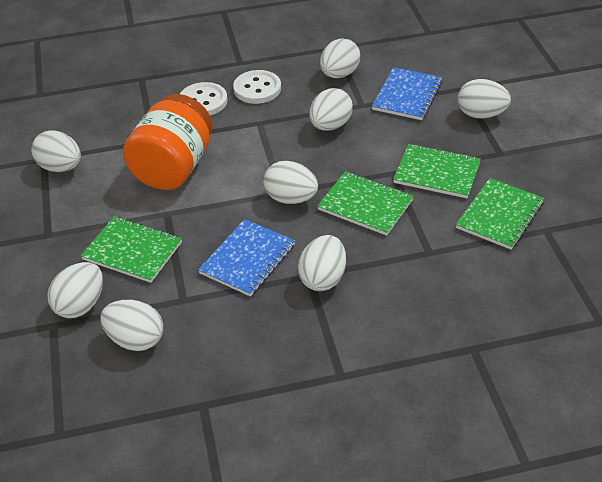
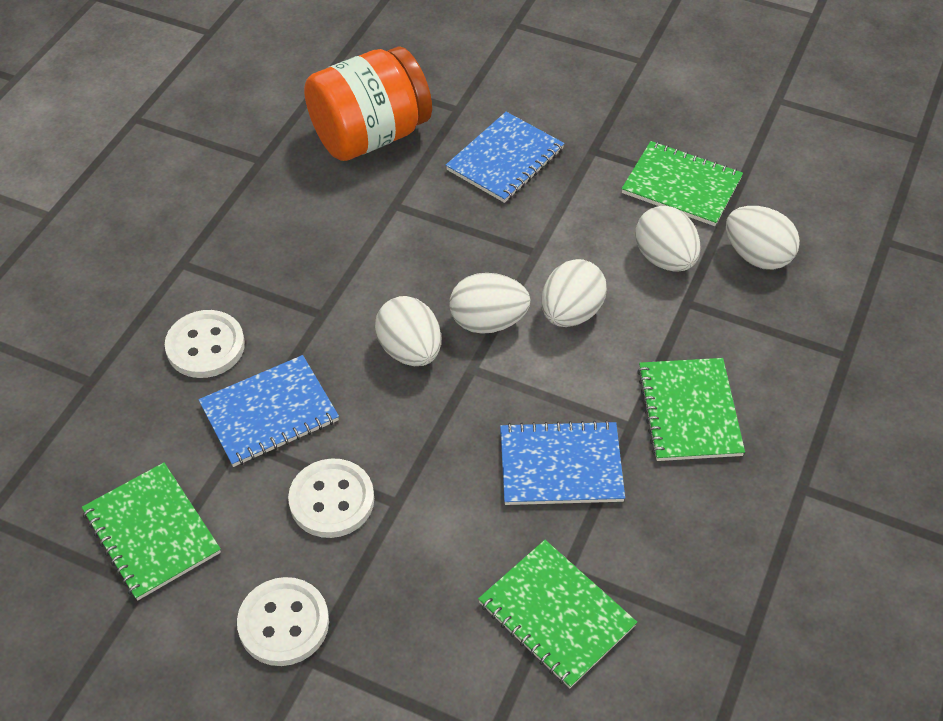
blue notebook: 2 -> 3
white button: 2 -> 3
white egg: 8 -> 5

